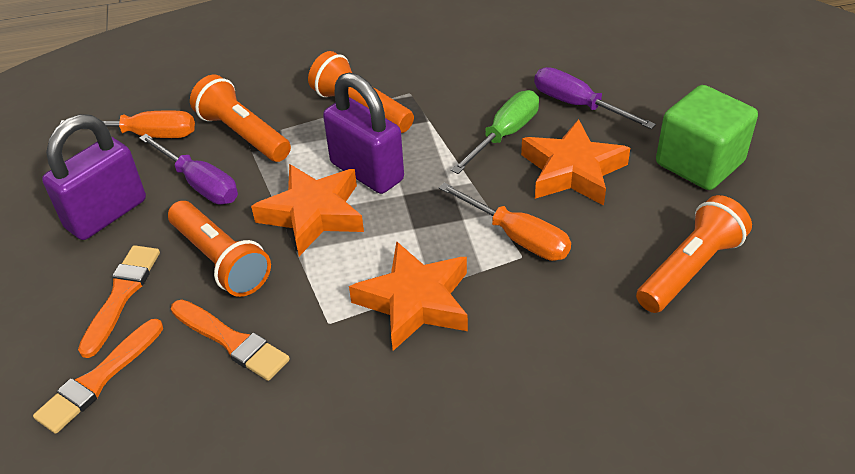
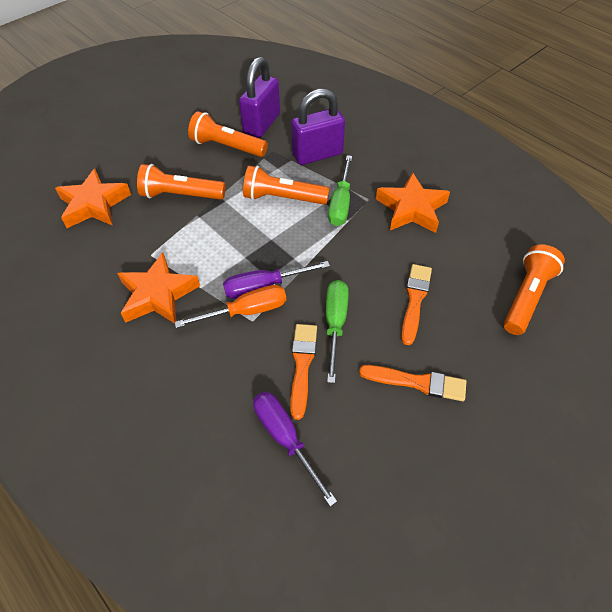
green cube: 1 -> 0
green screwdriver: 1 -> 2
orange screwdriver: 2 -> 1

